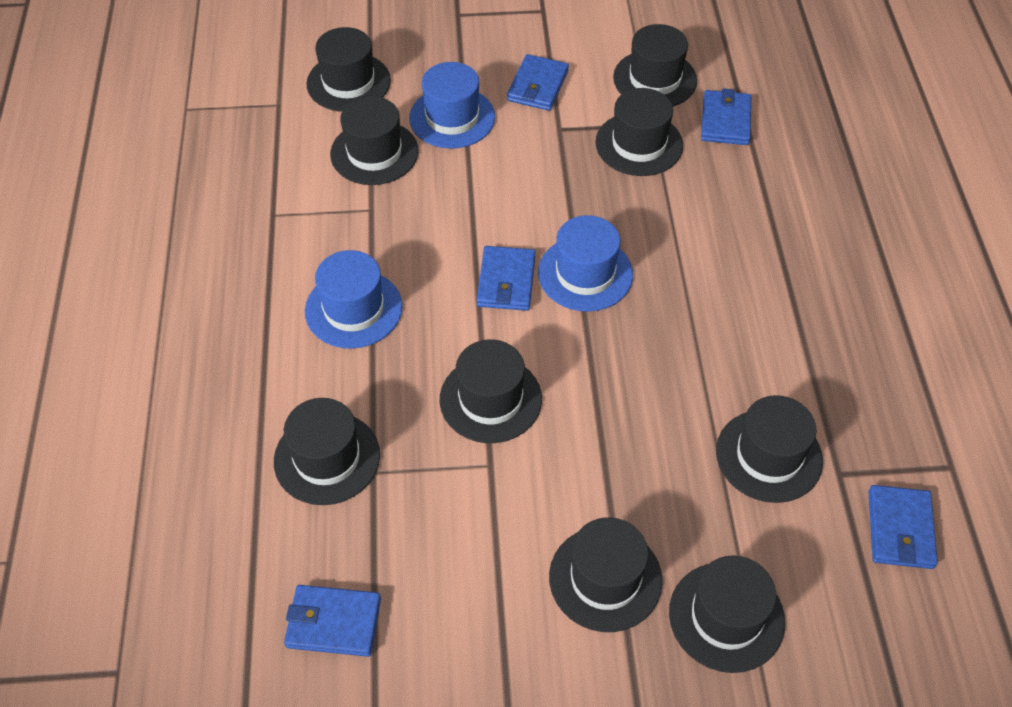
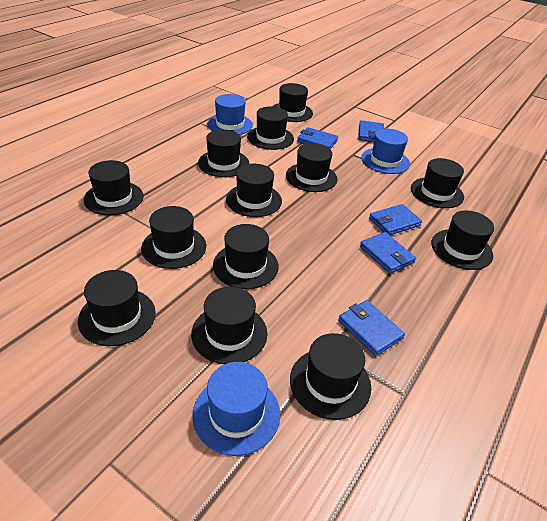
black hat: 9 -> 13

